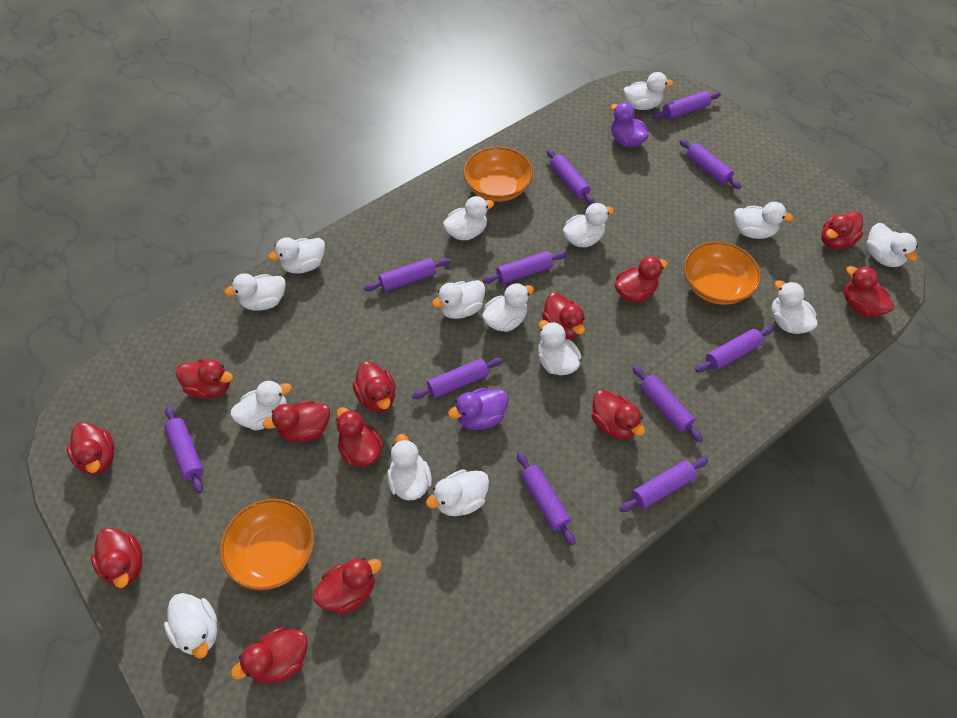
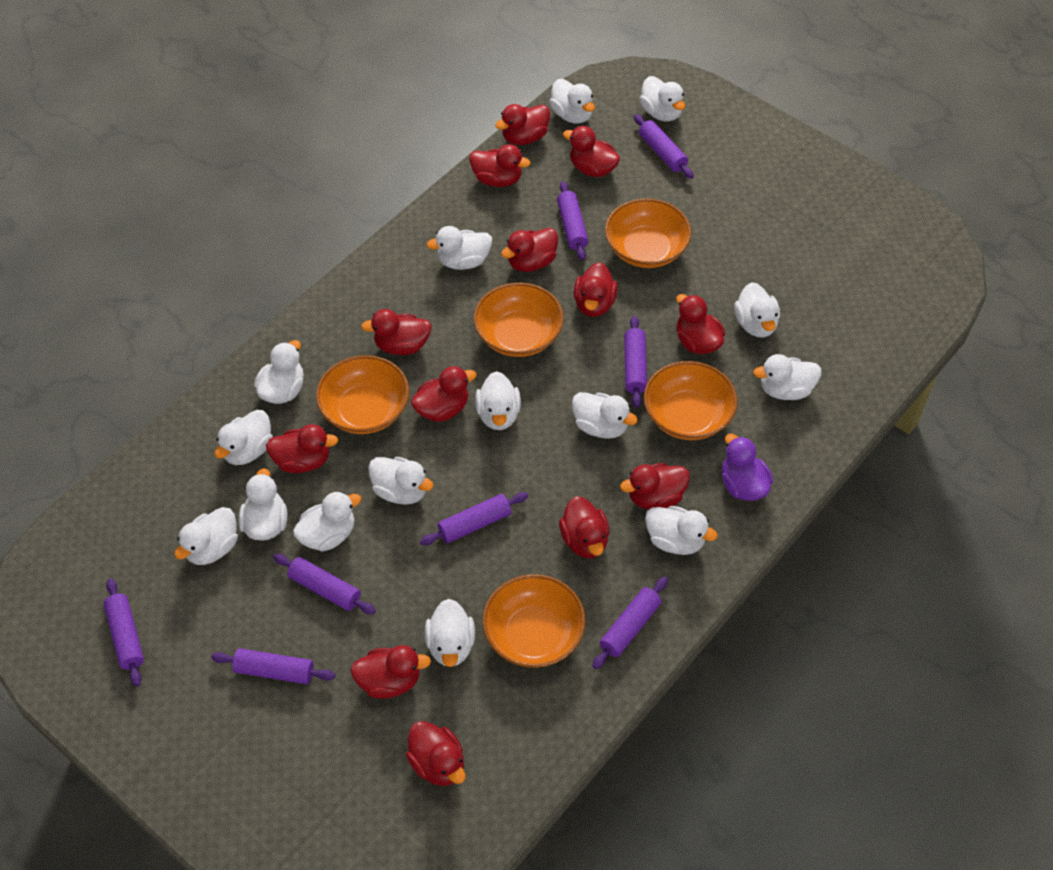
orange bowl: 3 -> 5
purple duck: 2 -> 1
purple rolling pin: 11 -> 8

